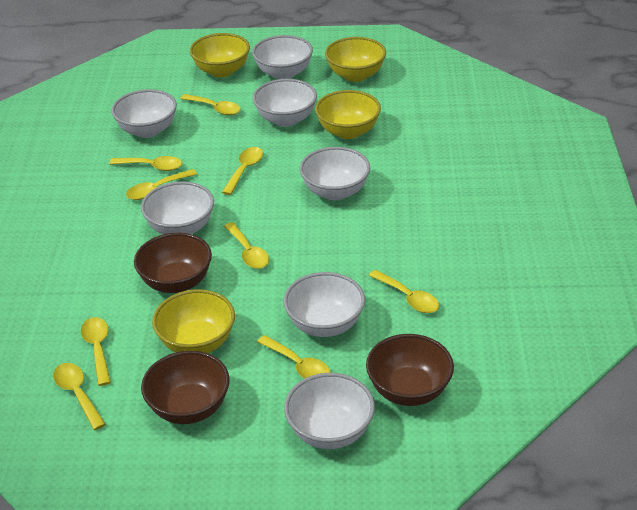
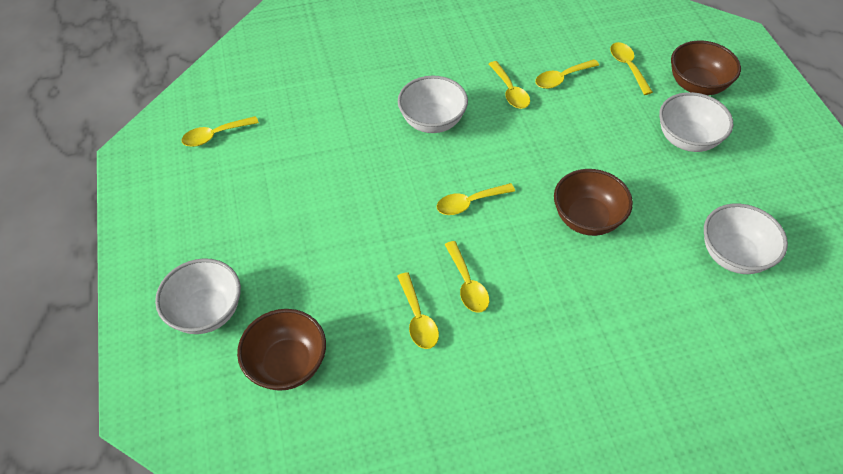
white bowl: 7 -> 4
yellow bowl: 4 -> 0
yellow spoon: 9 -> 7

